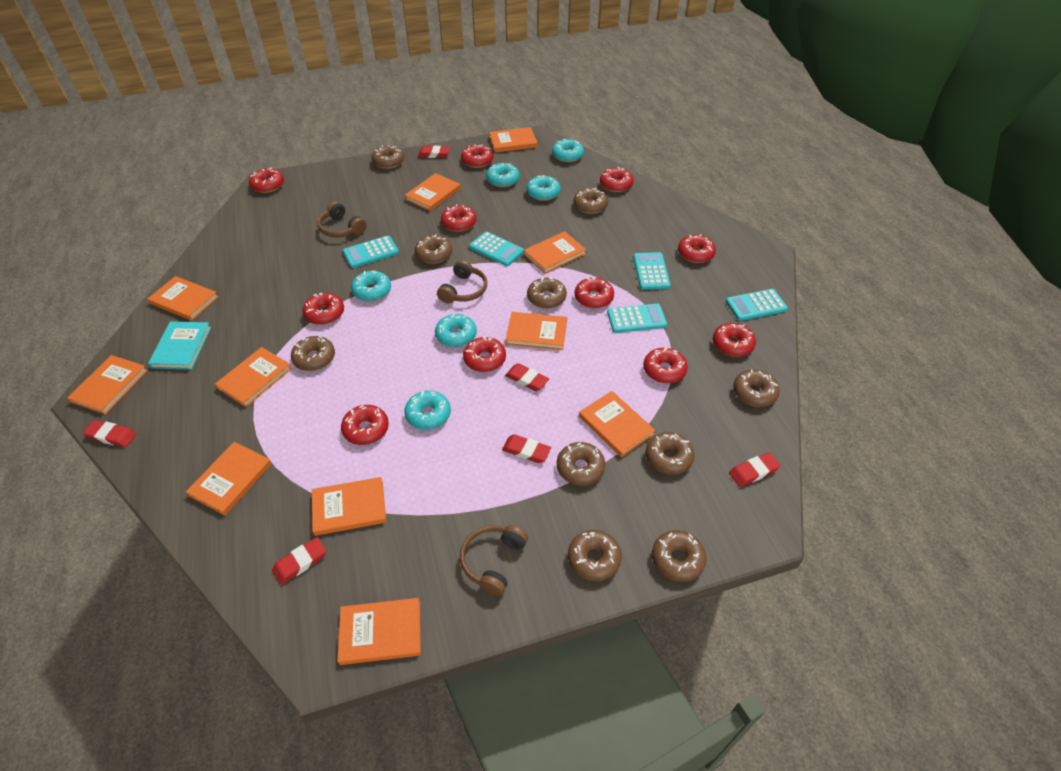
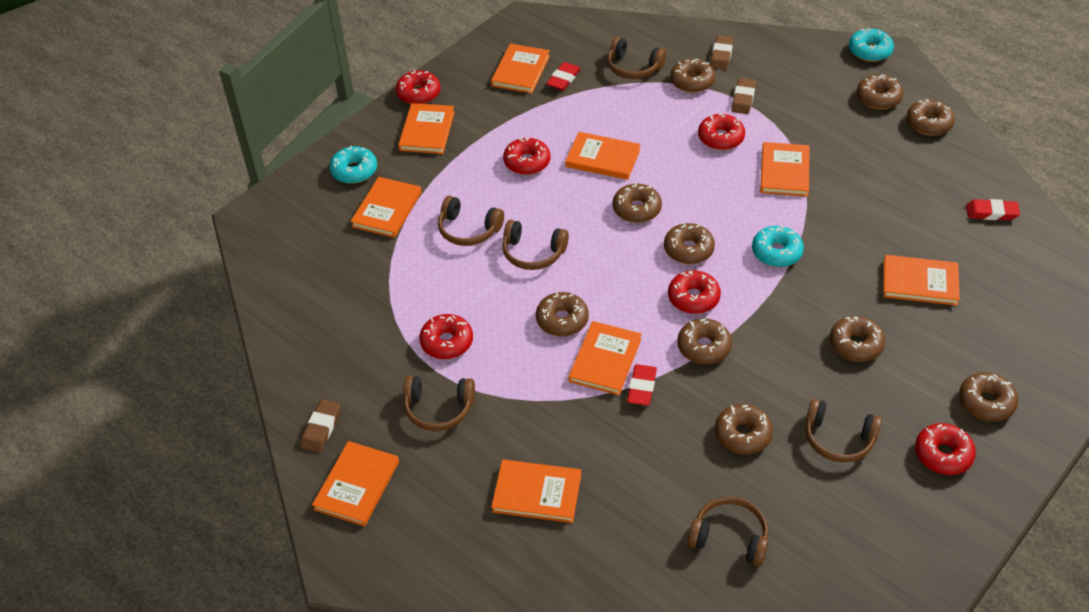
brown eraser: 0 -> 3
brown headphones: 3 -> 6
orange book: 11 -> 9
red donut: 11 -> 6
red eraser: 6 -> 3
turquoise book: 1 -> 0
turquoise calculator: 5 -> 0
turquoise donut: 6 -> 3

